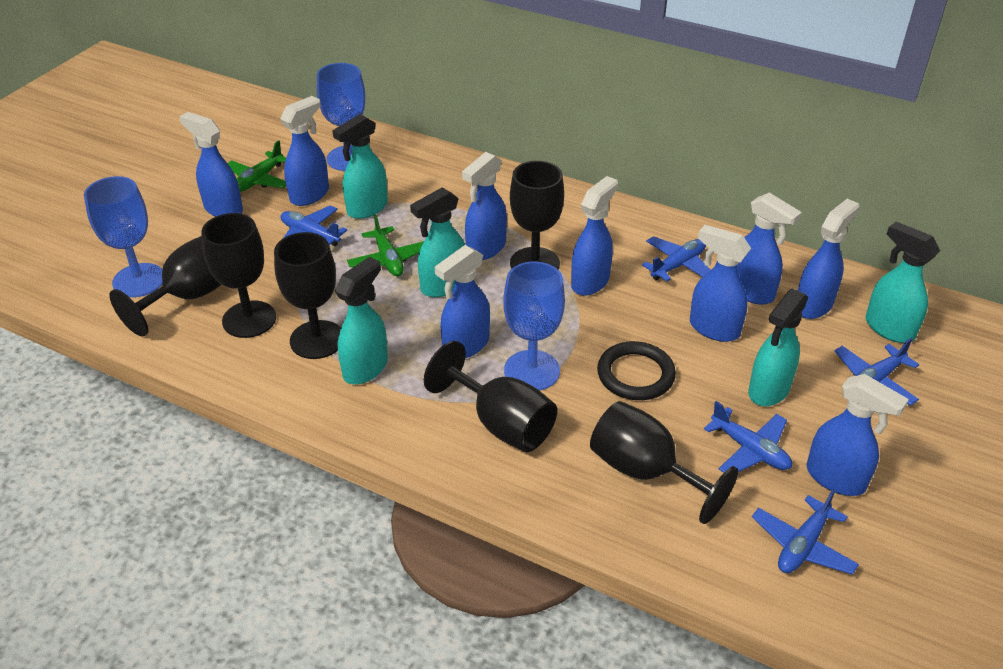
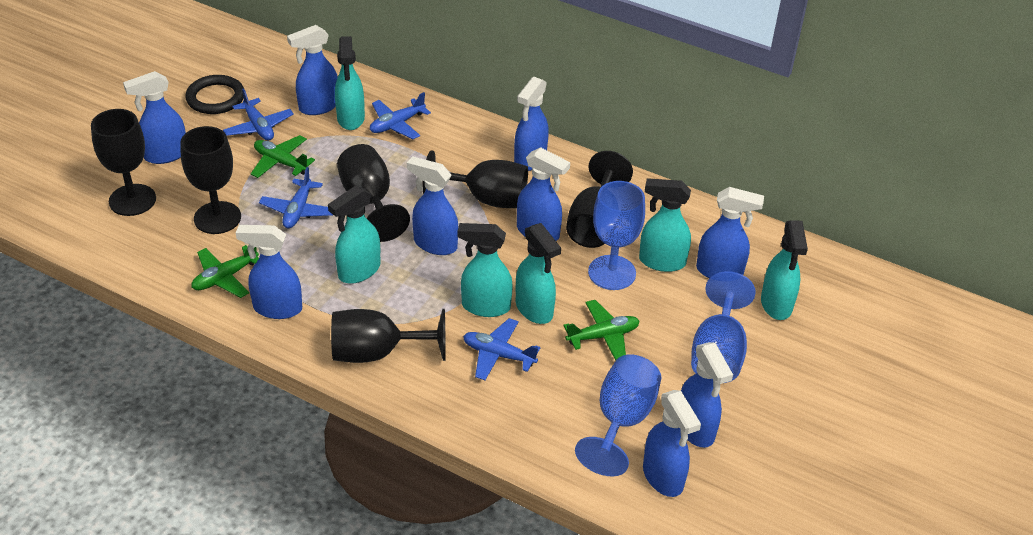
blue plane: 5 -> 4
green plane: 2 -> 3
turquoise spray bottle: 5 -> 6

